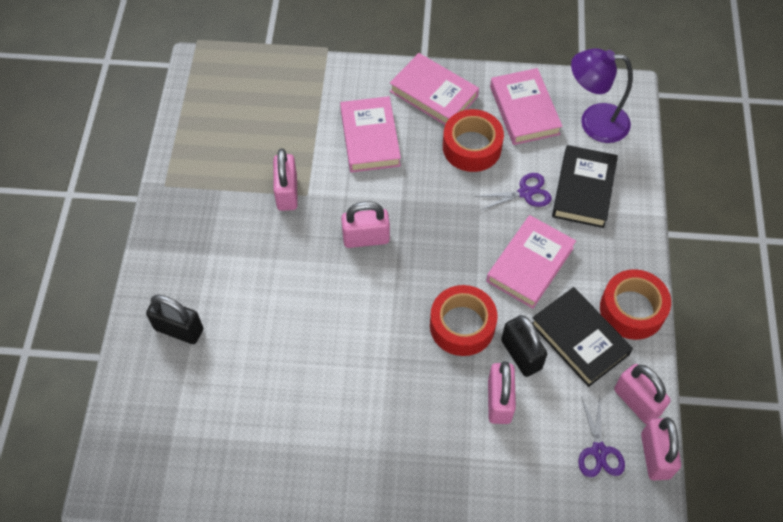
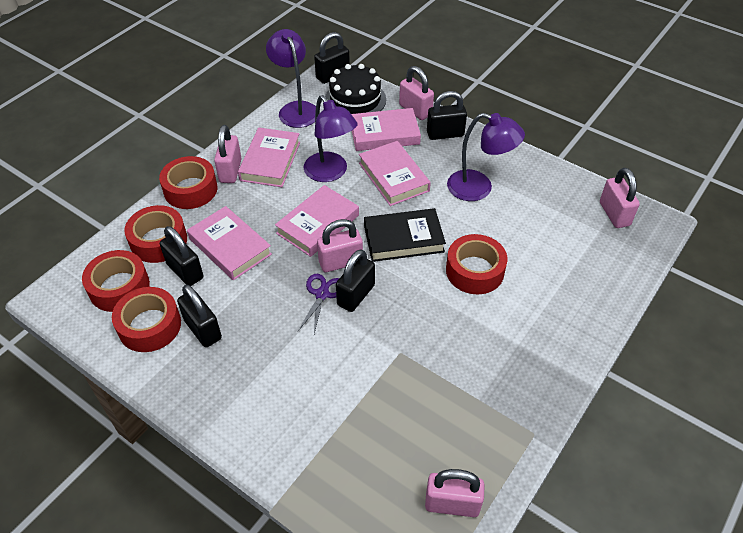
black book: 2 -> 1
black cake: 0 -> 1
black padlock: 2 -> 5
pink book: 4 -> 5
purple lamp: 1 -> 3
purple scissors: 2 -> 1
red tape: 3 -> 5

